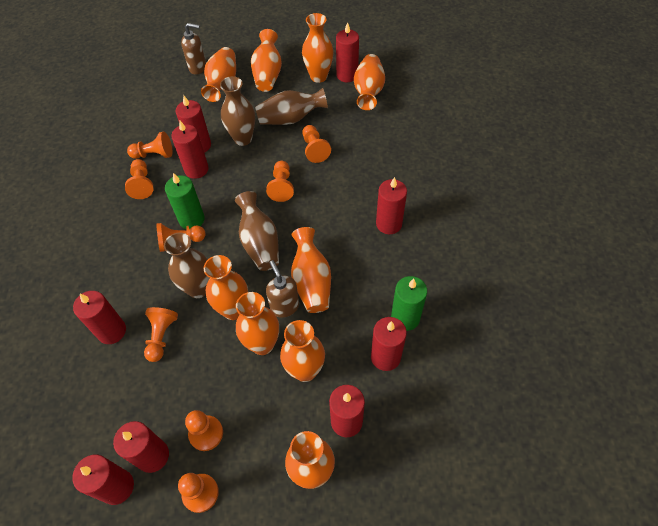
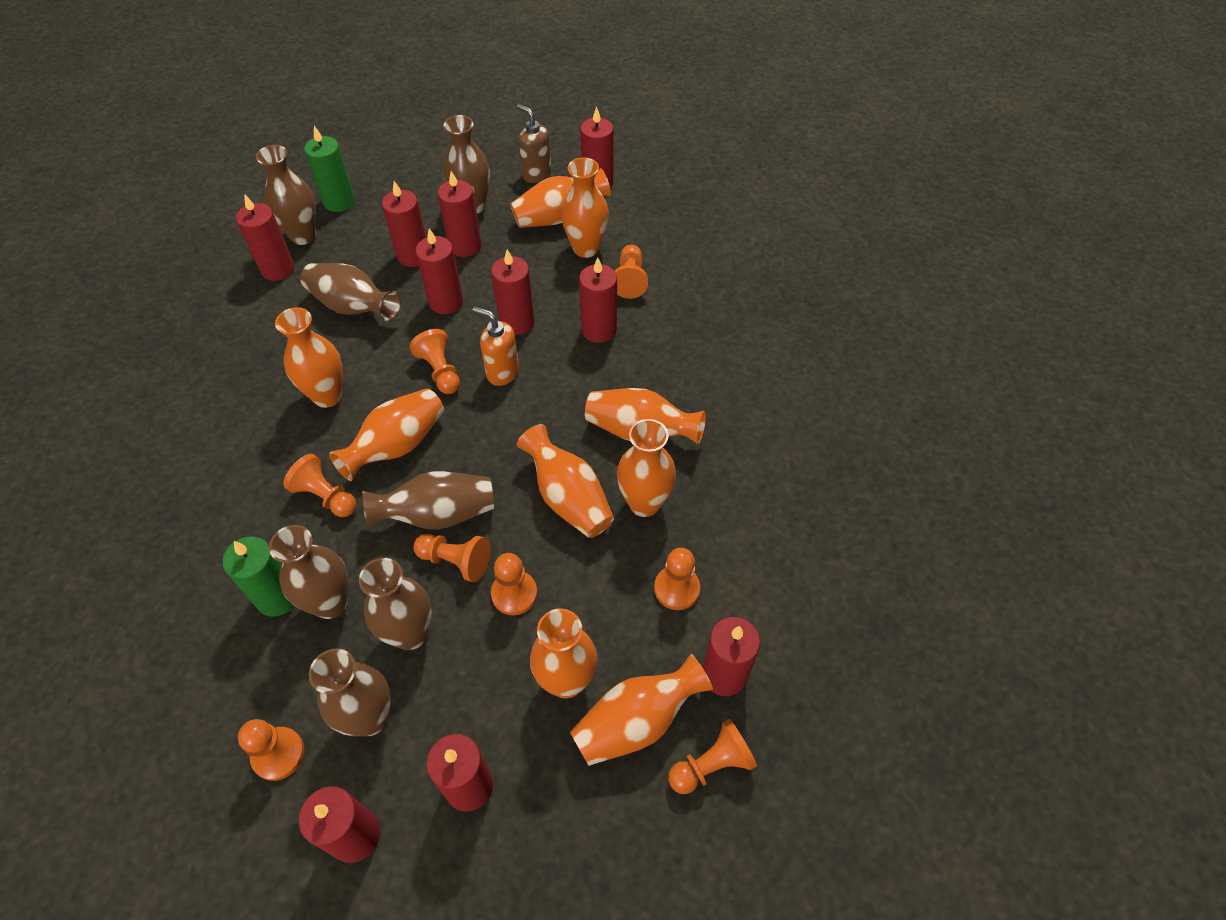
brown soap dispenser: 2 -> 1
brown vase: 4 -> 7
orange soap dispenser: 0 -> 1
red candle: 9 -> 10

